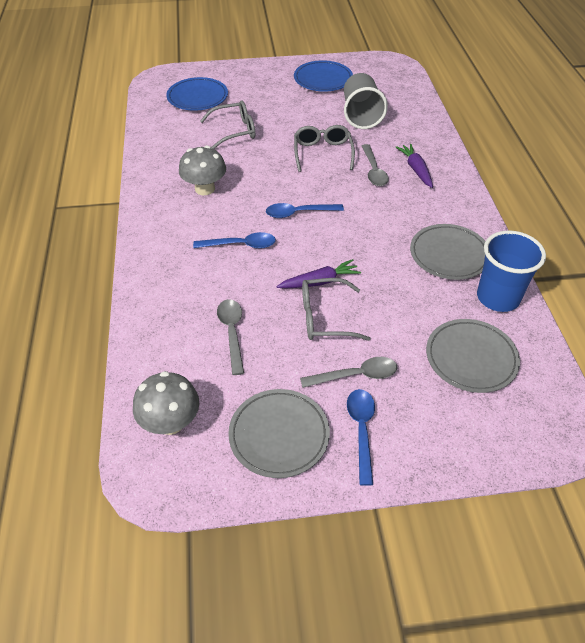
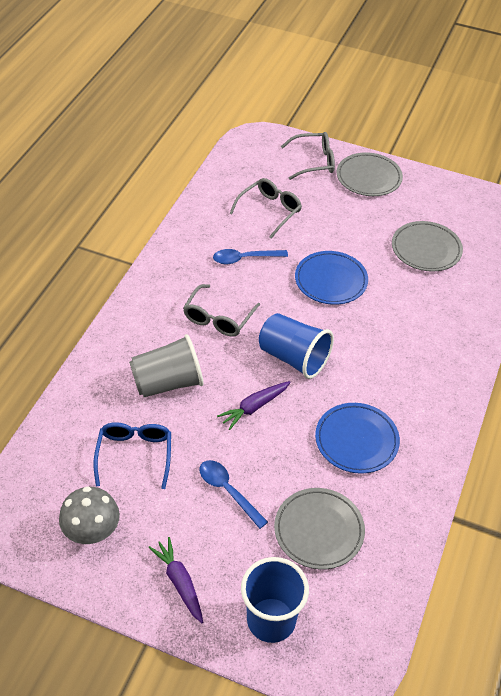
blue cup: 1 -> 2
blue glasses: 0 -> 1
blue spoon: 3 -> 2
grey mushroom: 2 -> 1
grey spoon: 3 -> 0

